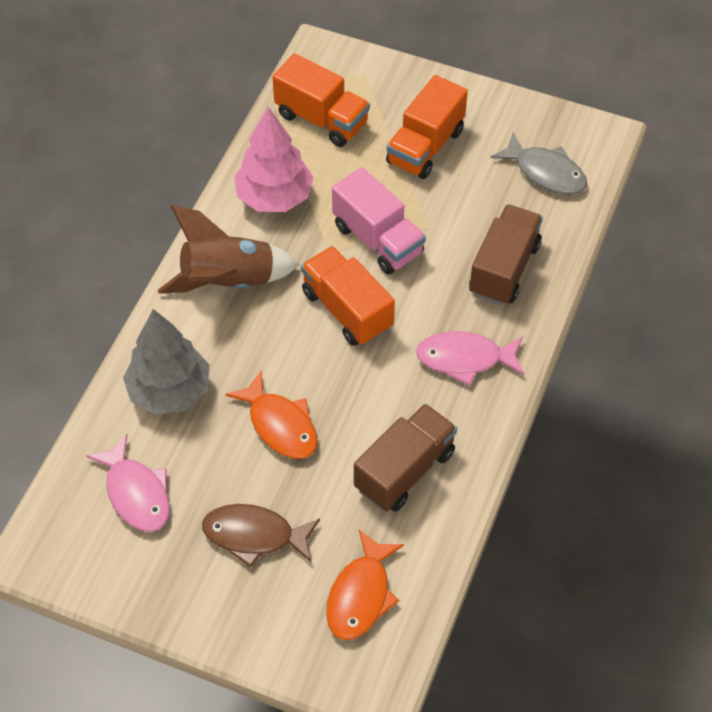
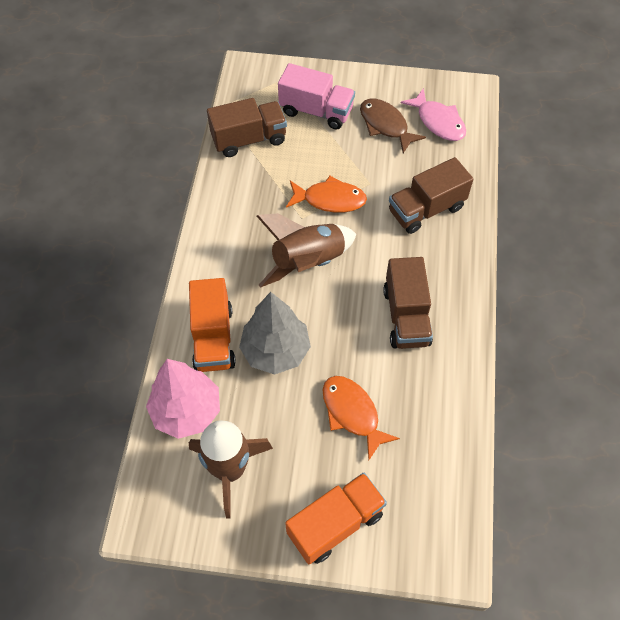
brown rocket: 1 -> 2
brown truck: 2 -> 3
grey fish: 1 -> 0
orange truck: 3 -> 2
pink fish: 2 -> 1

